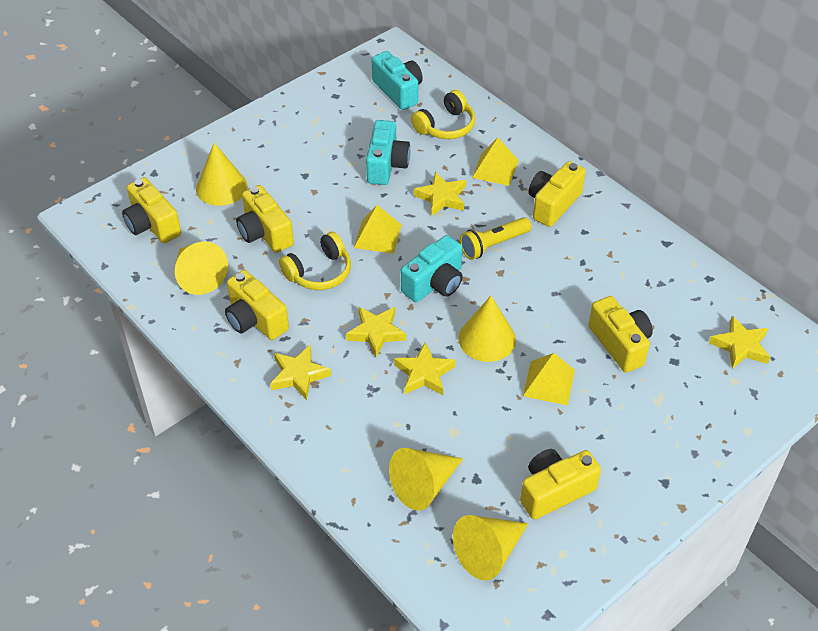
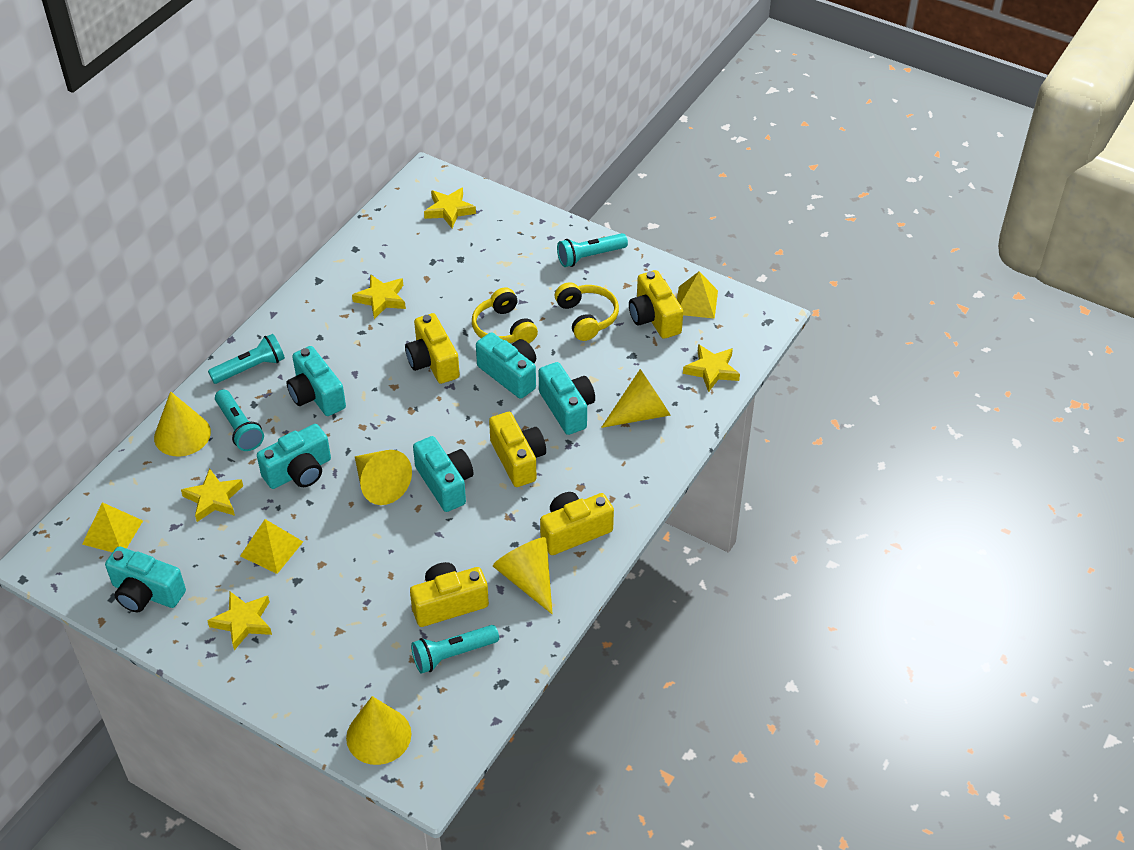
turquoise camera: 3 -> 6
turquoise flashlight: 0 -> 4
yellow camera: 6 -> 5
yellow flashlight: 1 -> 0

